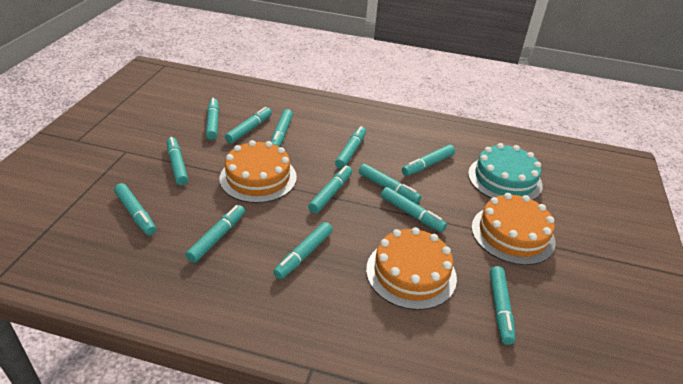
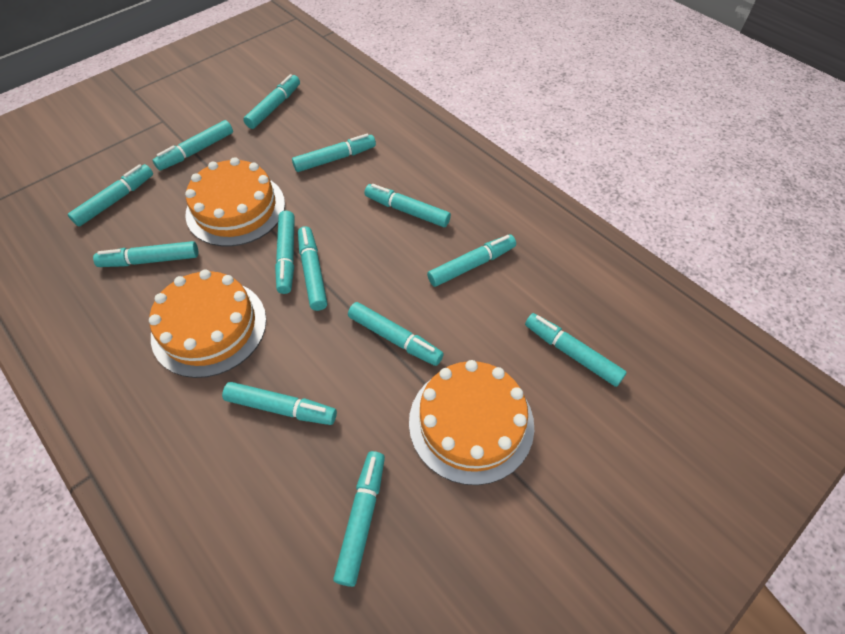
turquoise cake: 1 -> 0

